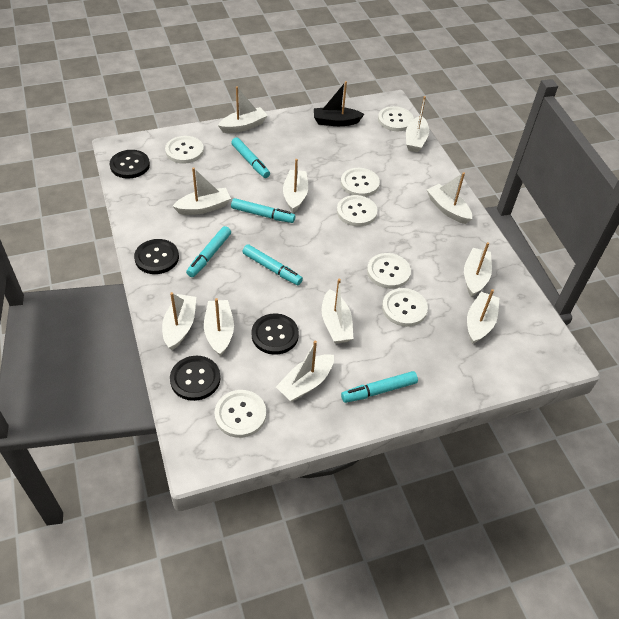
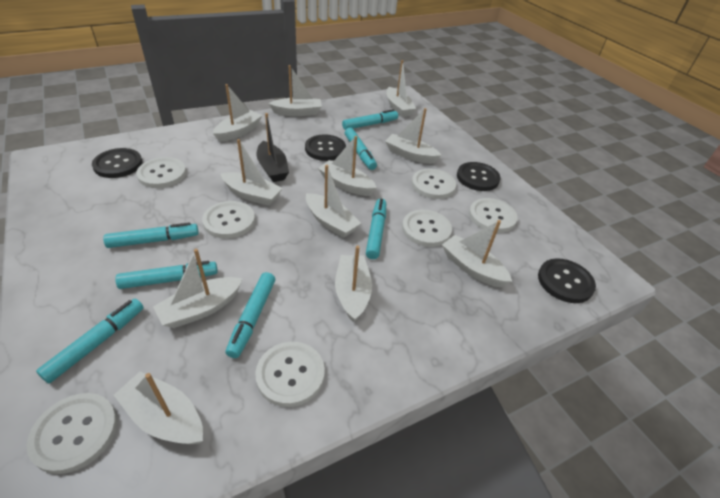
turquoise marker: 5 -> 7

